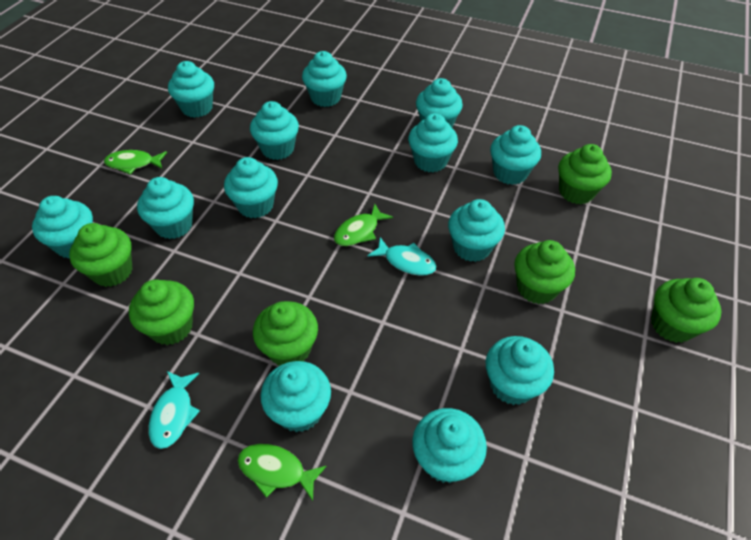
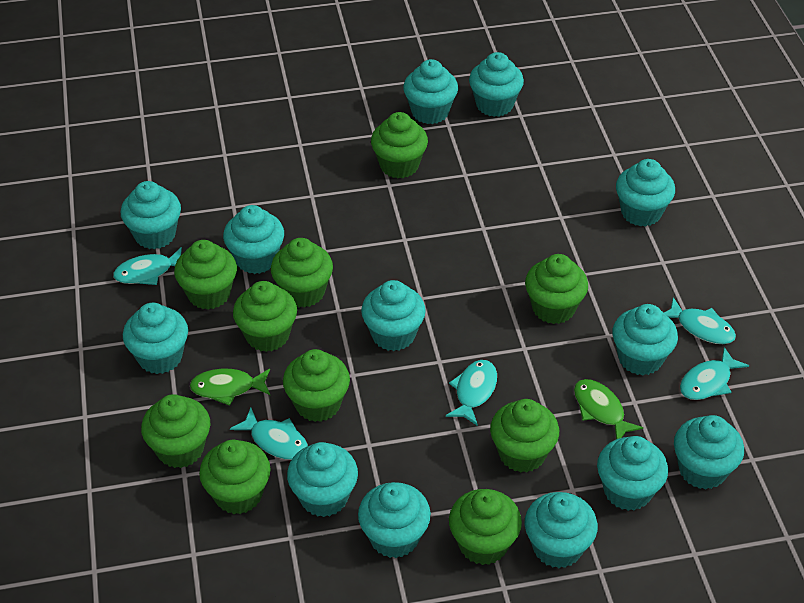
green cupcake: 6 -> 10
green fish: 3 -> 2
turquoise fish: 2 -> 5

